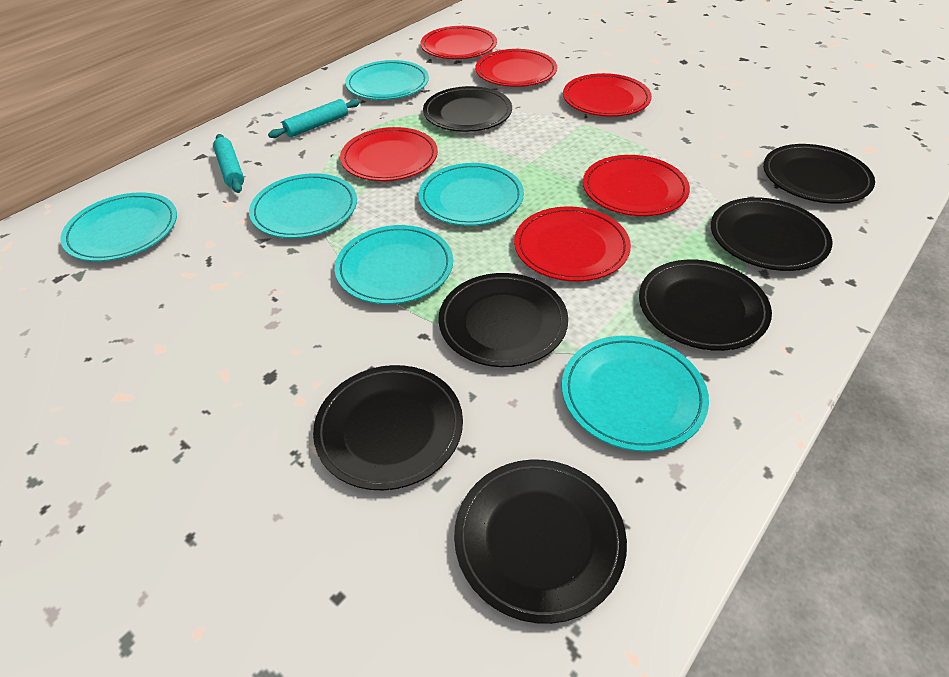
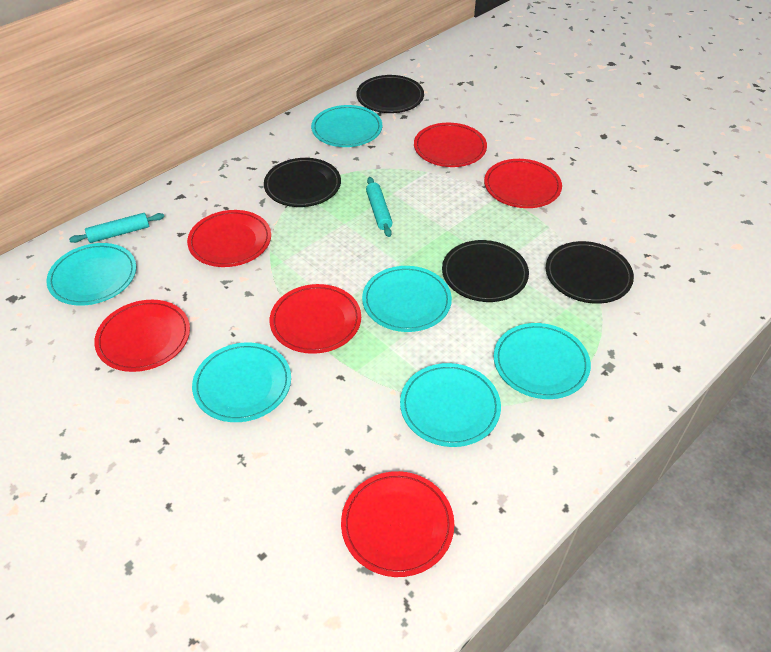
black plate: 7 -> 4

